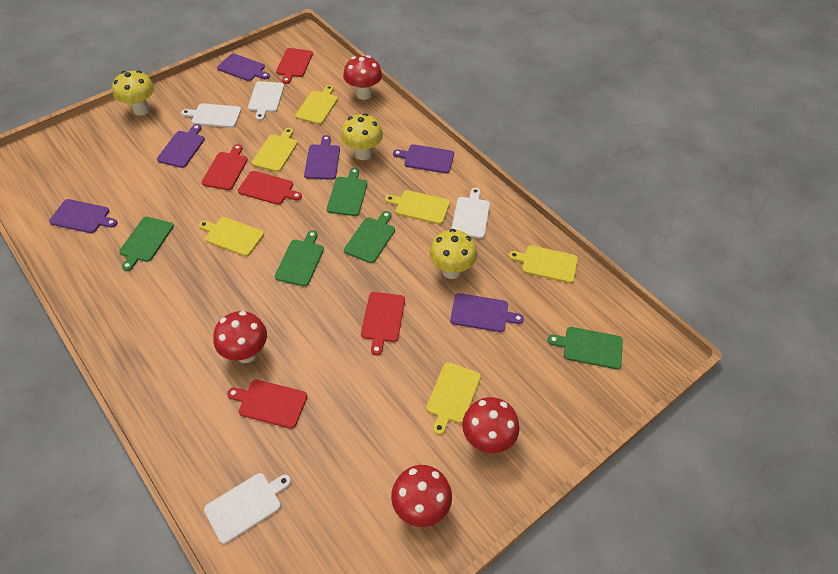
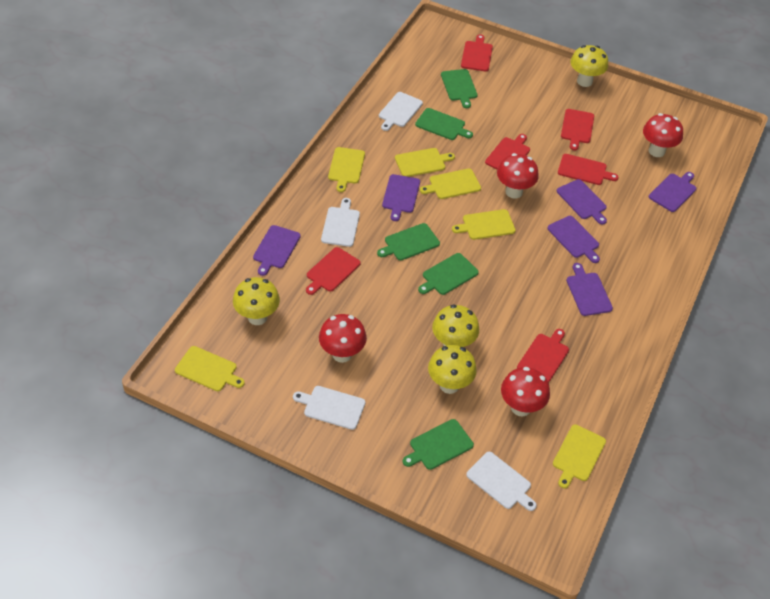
red cutting board: 5 -> 6
yellow mushroom: 3 -> 4

